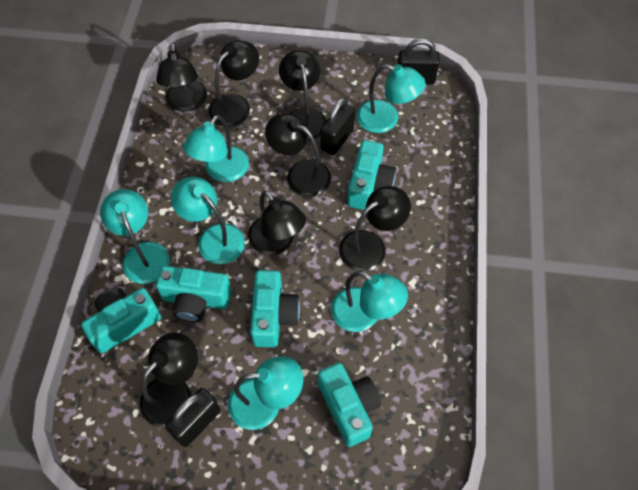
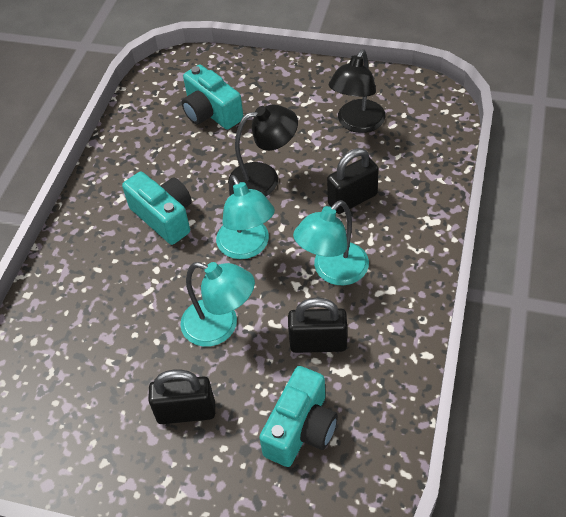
black lamp: 7 -> 2
turquoise camera: 5 -> 3
turquoise lamp: 6 -> 3

